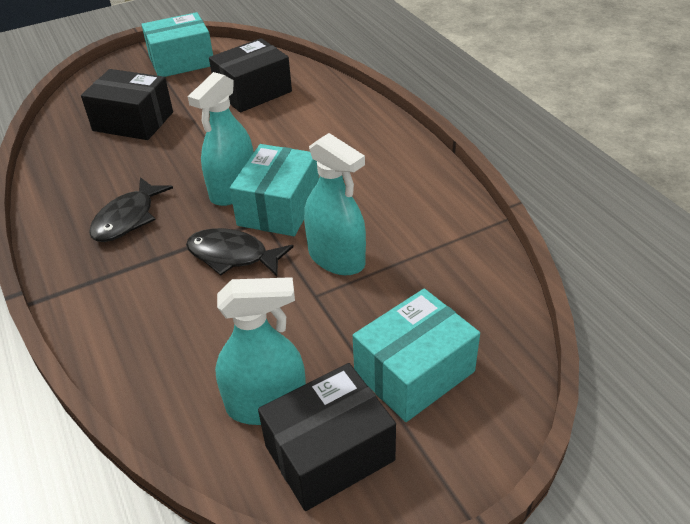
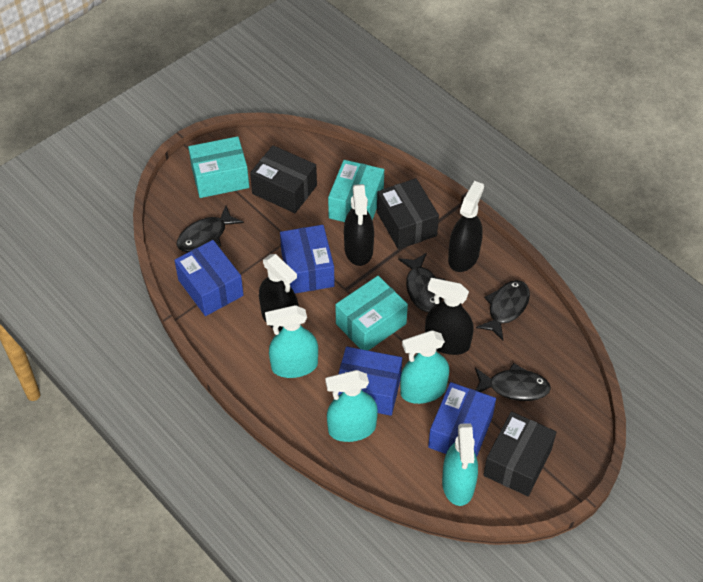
black fish: 2 -> 4
black spray bottle: 0 -> 4
blue box: 0 -> 4
turquoise spray bottle: 3 -> 4

